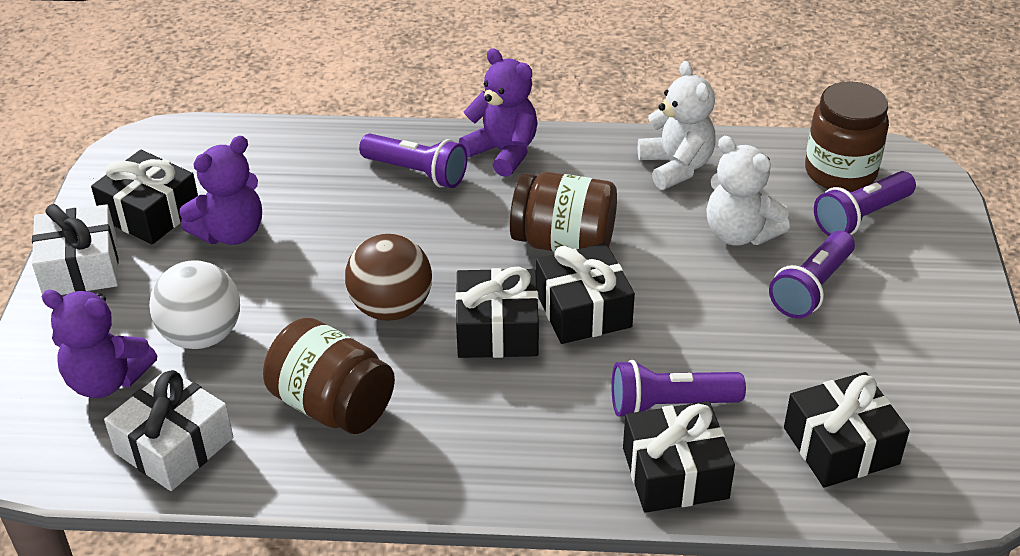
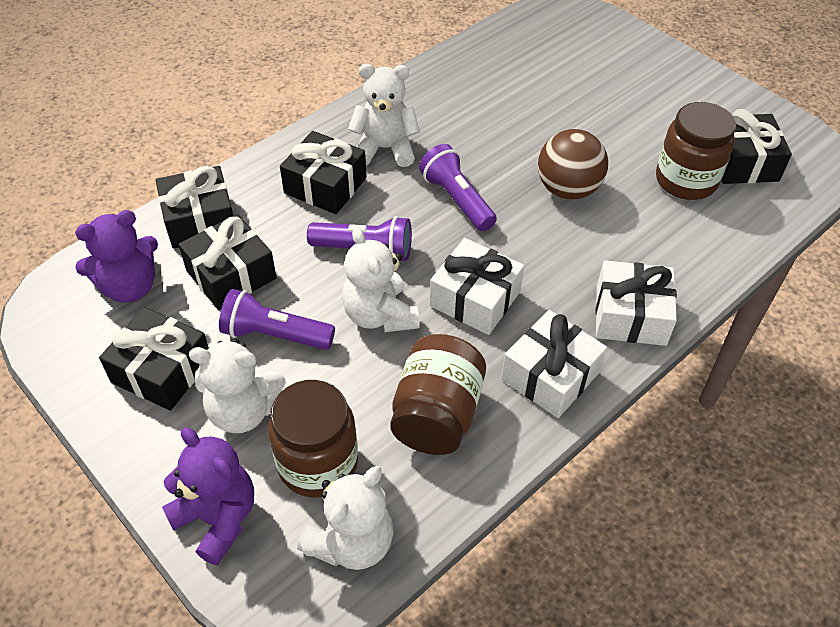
purple flashlight: 4 -> 3
purple teddy bear: 3 -> 2
white ball: 1 -> 0
white gift: 2 -> 3
white teddy bear: 2 -> 4

